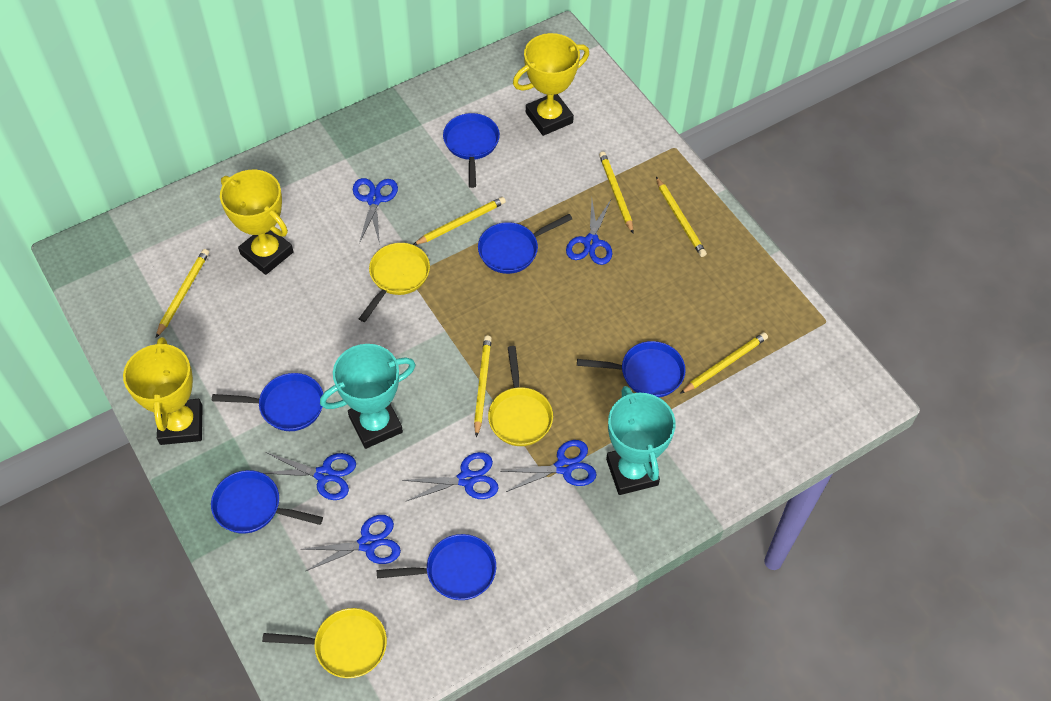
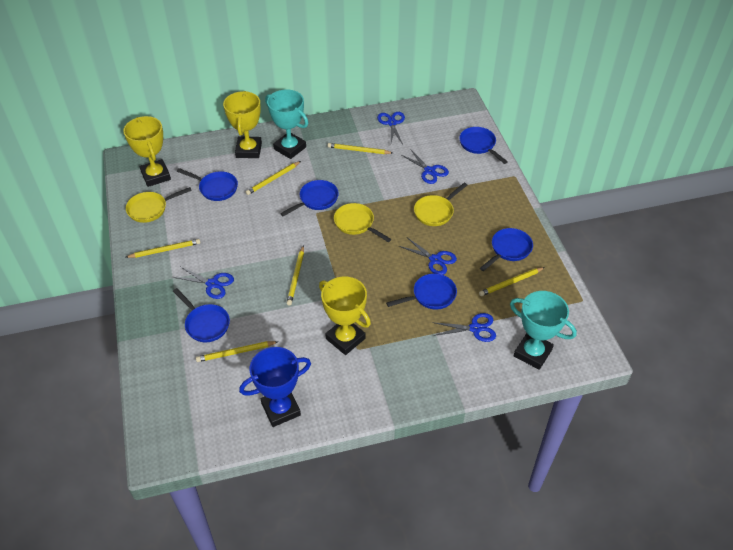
blue scissors: 6 -> 5
blue trophy: 0 -> 1

